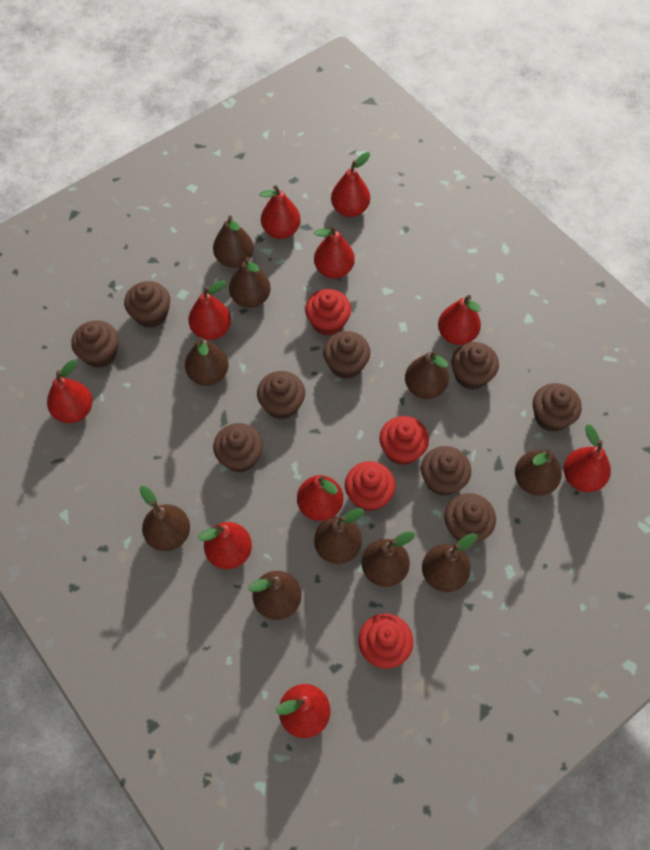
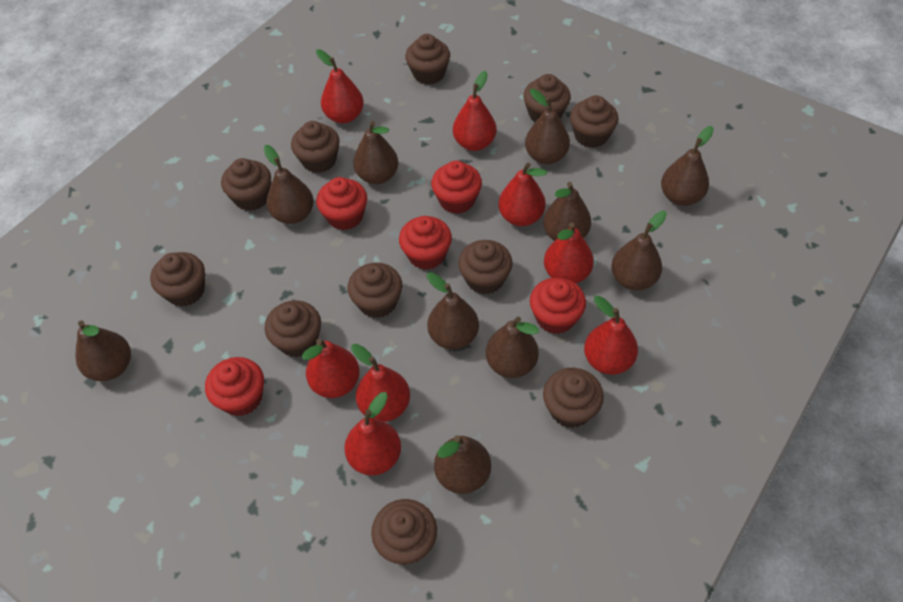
brown cupcake: 9 -> 11
red cupcake: 4 -> 5
red pear: 10 -> 8

